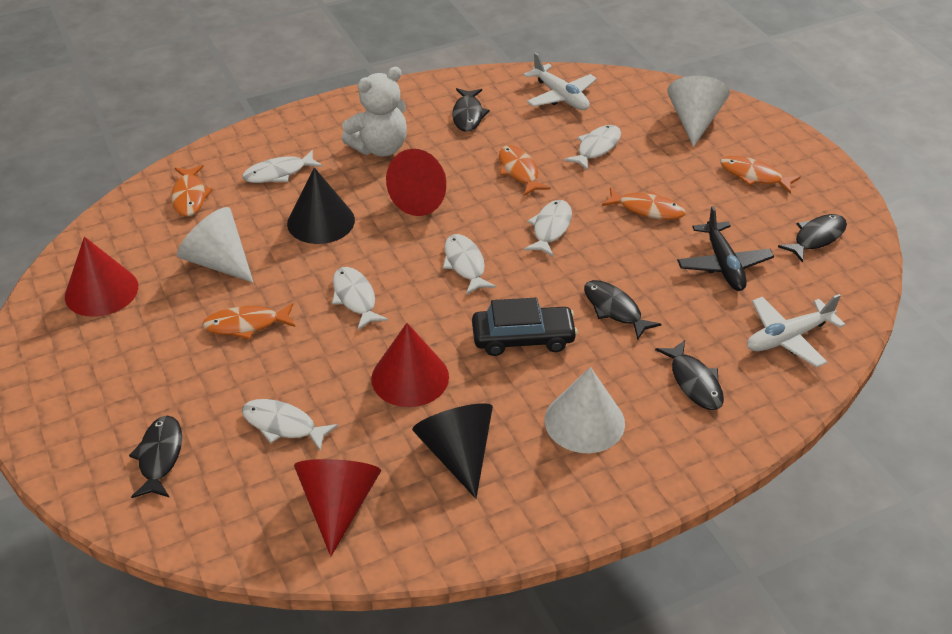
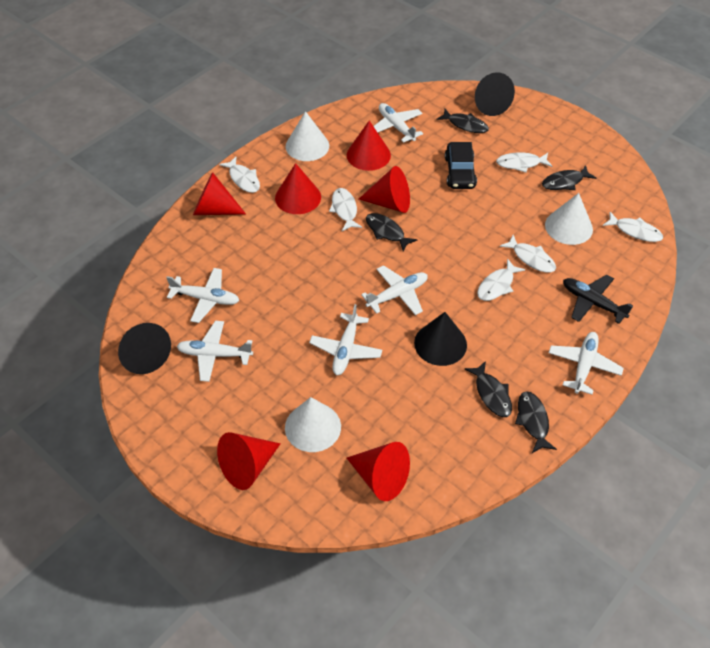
black cone: 2 -> 3
orange fish: 5 -> 0
red cone: 4 -> 6
white plane: 2 -> 6
white teddy bear: 1 -> 0

